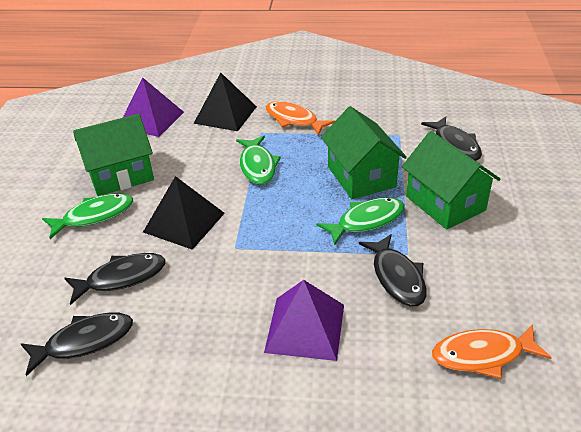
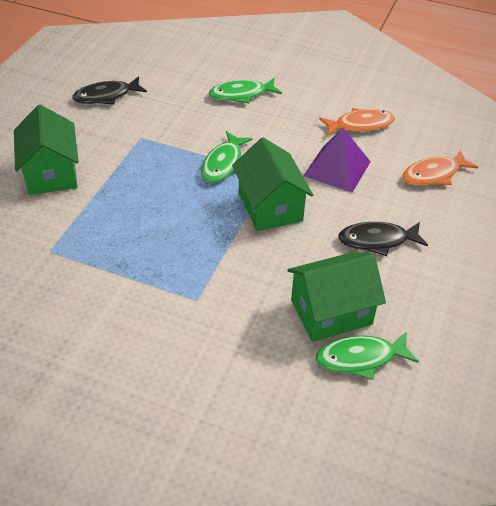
black fish: 4 -> 2
black pyramid: 2 -> 0
purple pyramid: 2 -> 1

